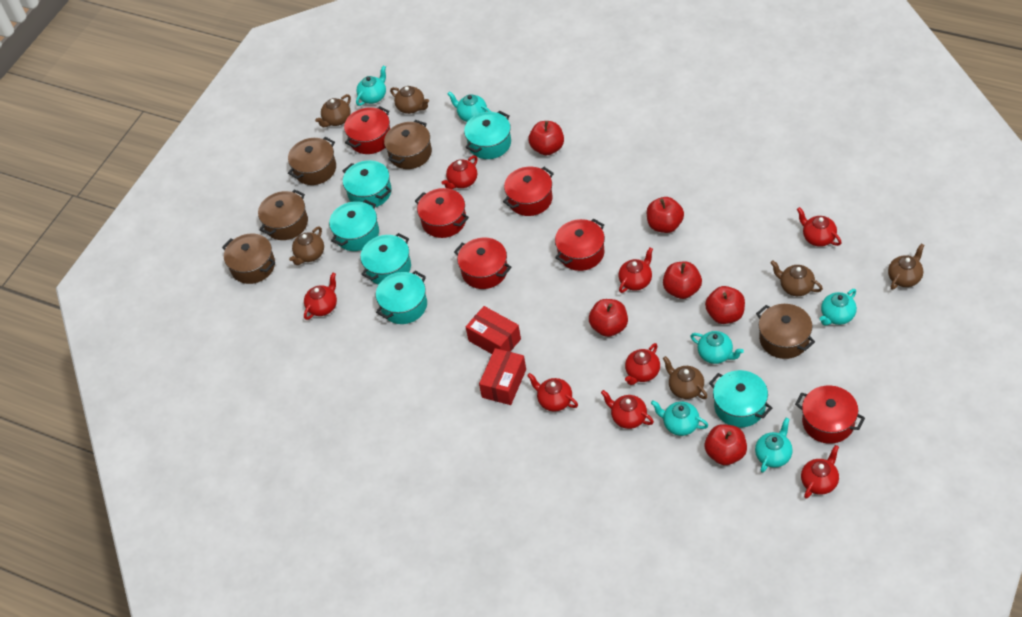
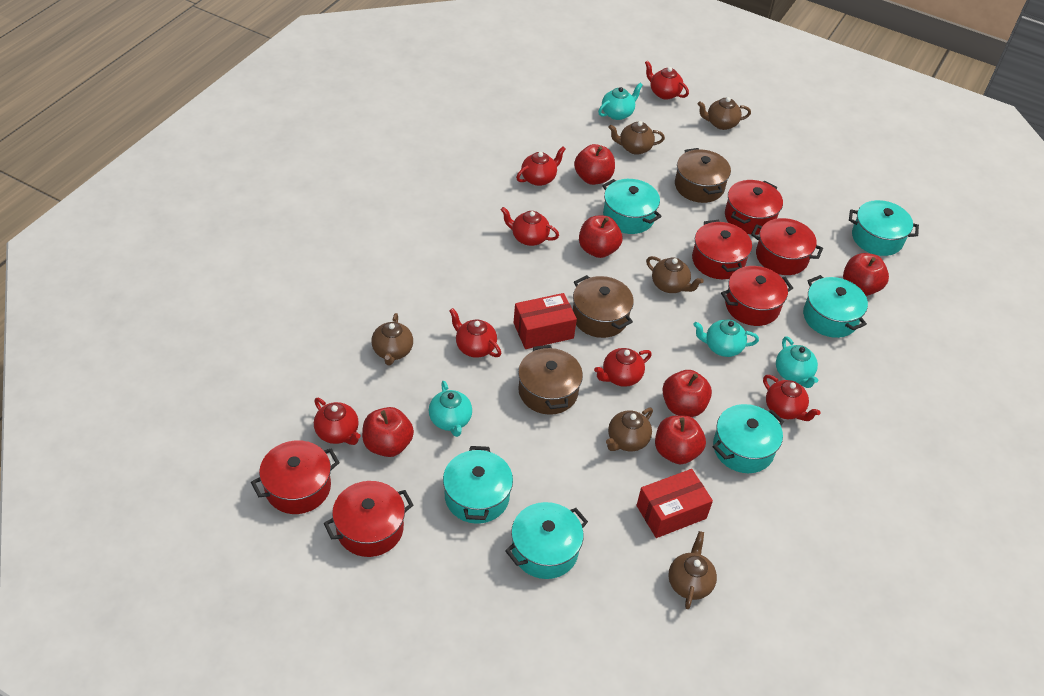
brown pot: 5 -> 3
red teapot: 8 -> 7
turquoise teapot: 6 -> 4

